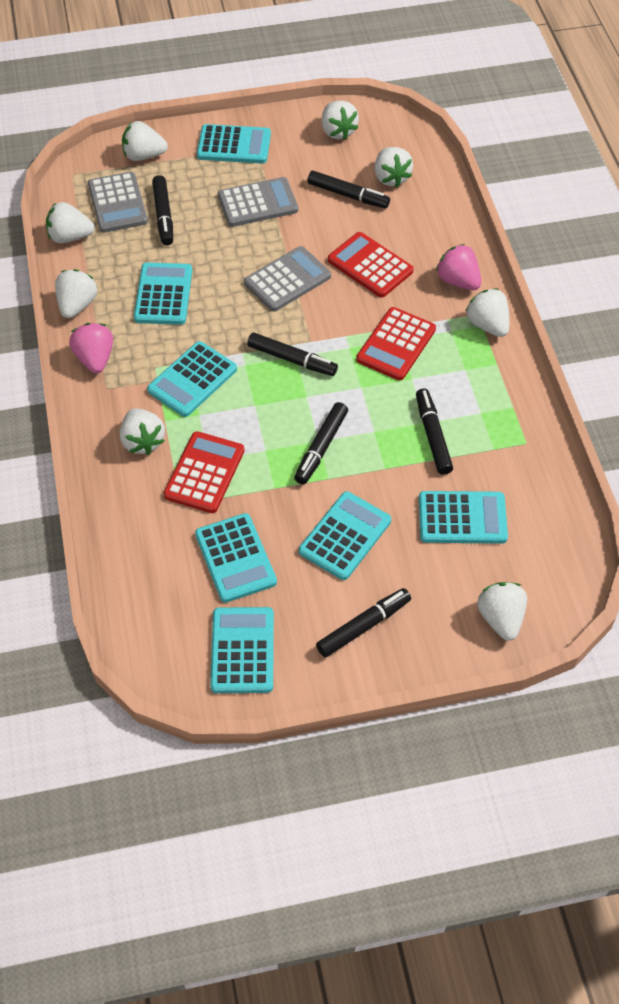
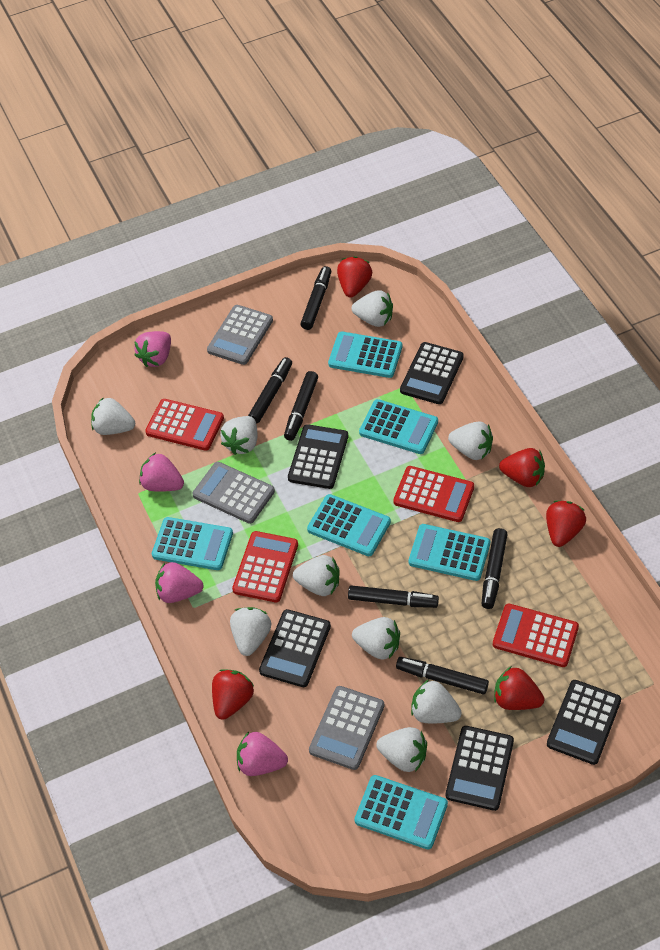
black calculator: 0 -> 5
pink strawberry: 2 -> 4
red calculator: 3 -> 4
red strawberry: 0 -> 5
turquoise calculator: 7 -> 6
white strawberry: 8 -> 9

